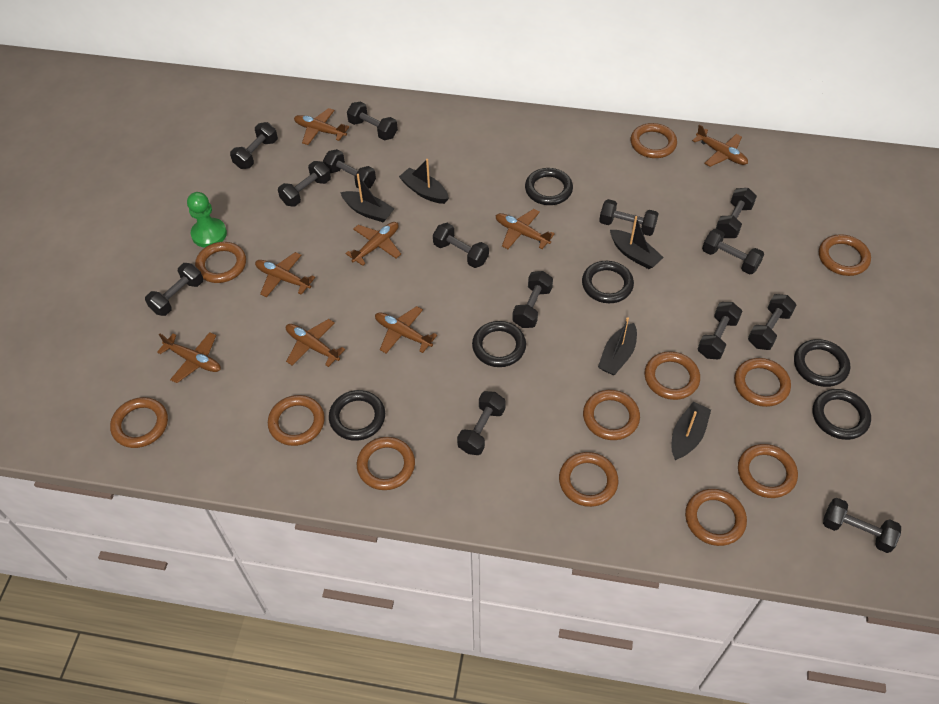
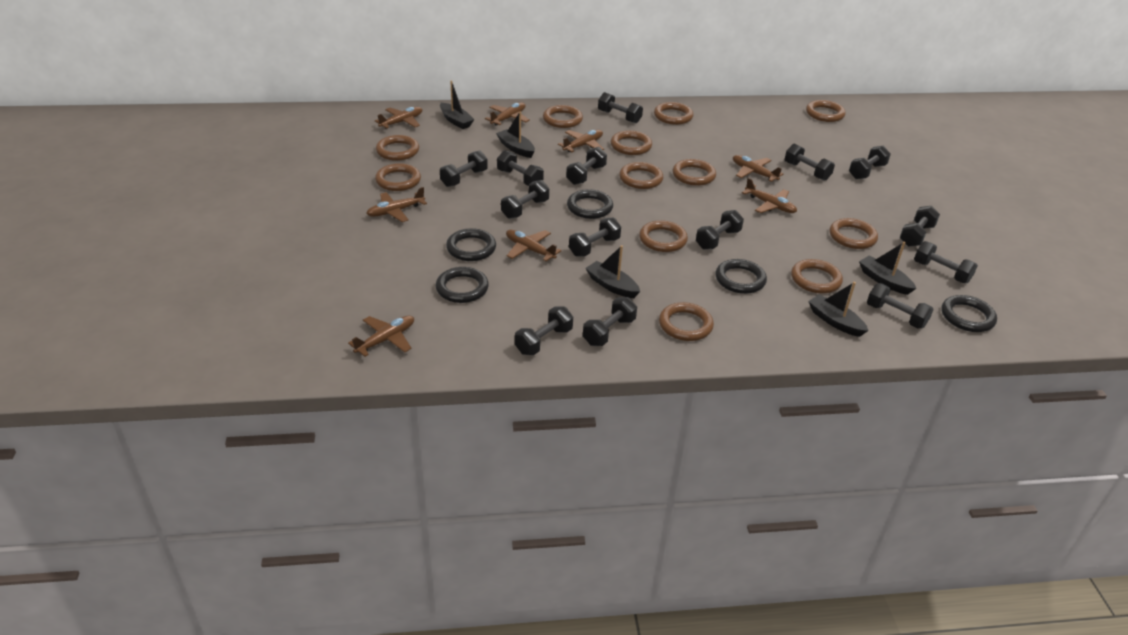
black ring: 6 -> 5
green pawn: 1 -> 0

